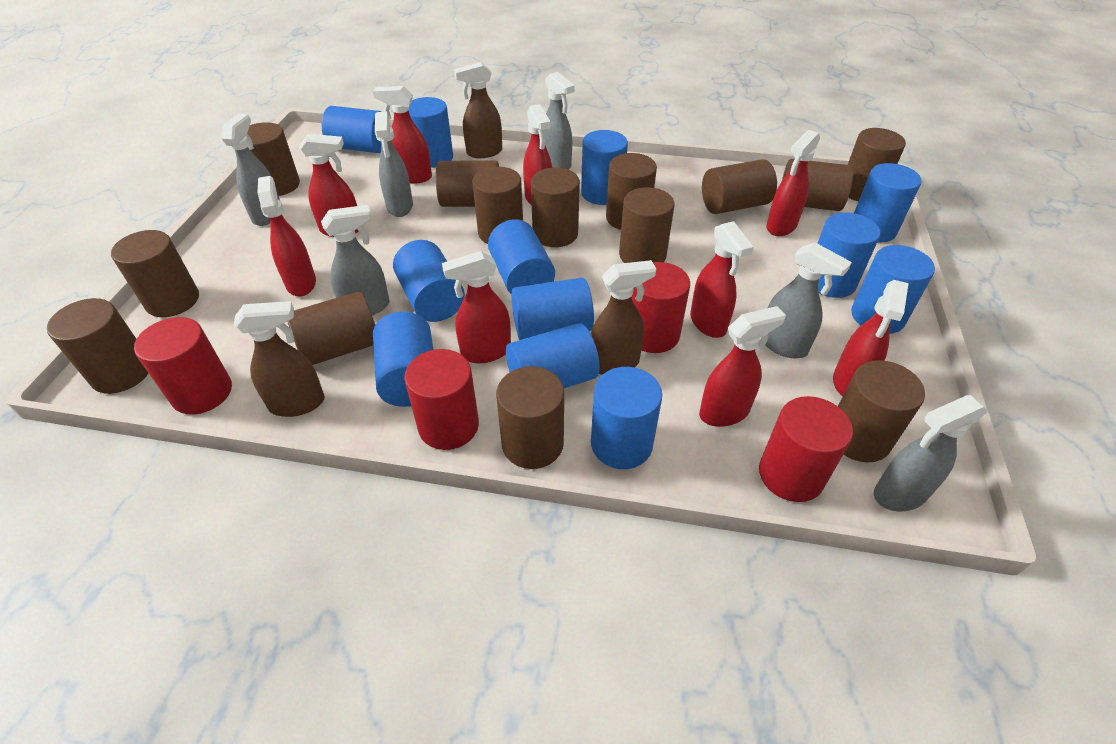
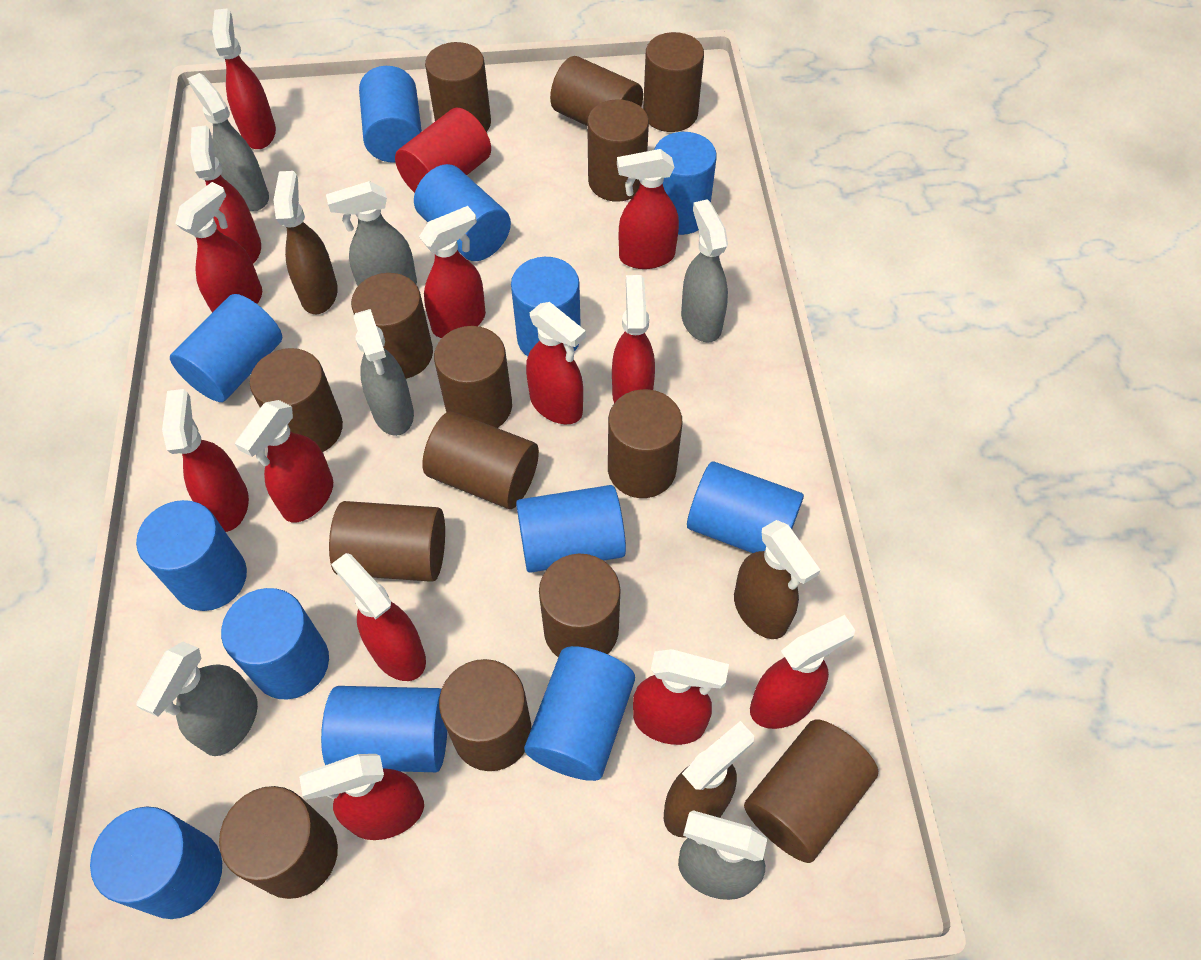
red cylinder: 4 -> 1
red spray bottle: 9 -> 13

